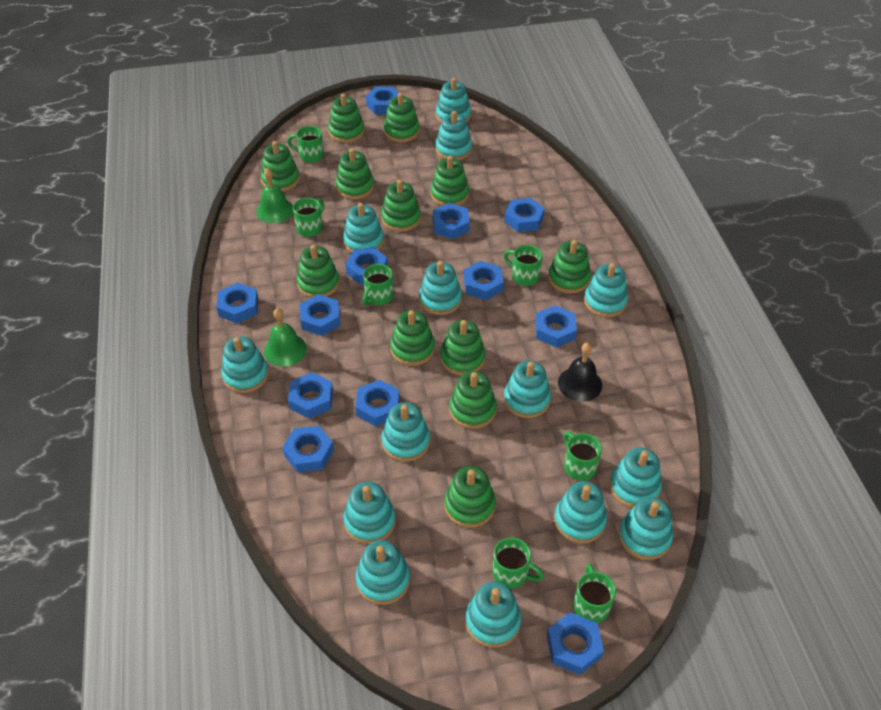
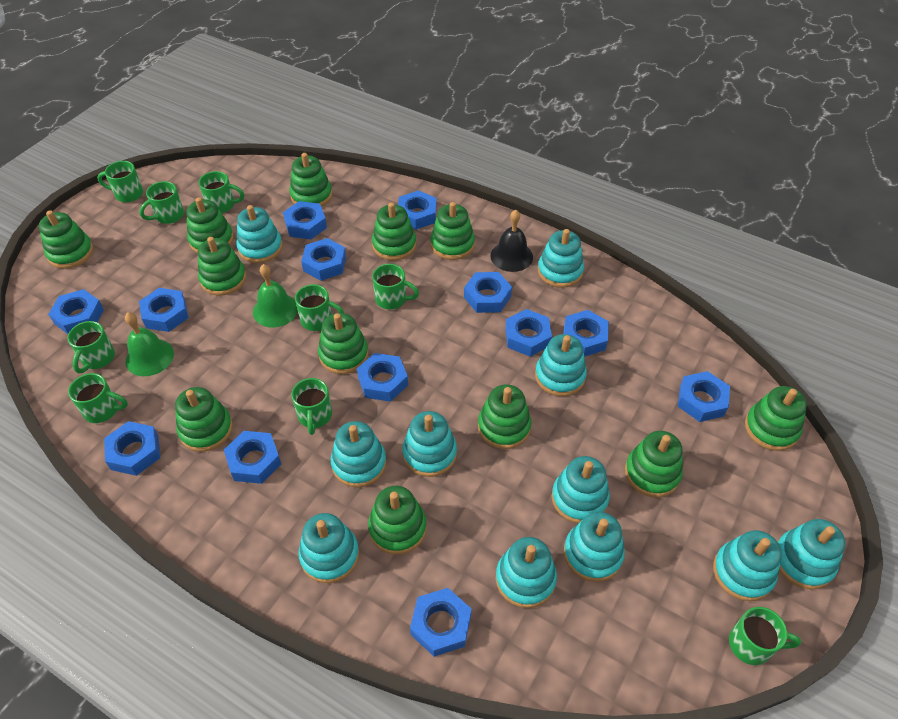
blue nut: 12 -> 13
green mug: 7 -> 9
turquoise stacking toy: 14 -> 11

